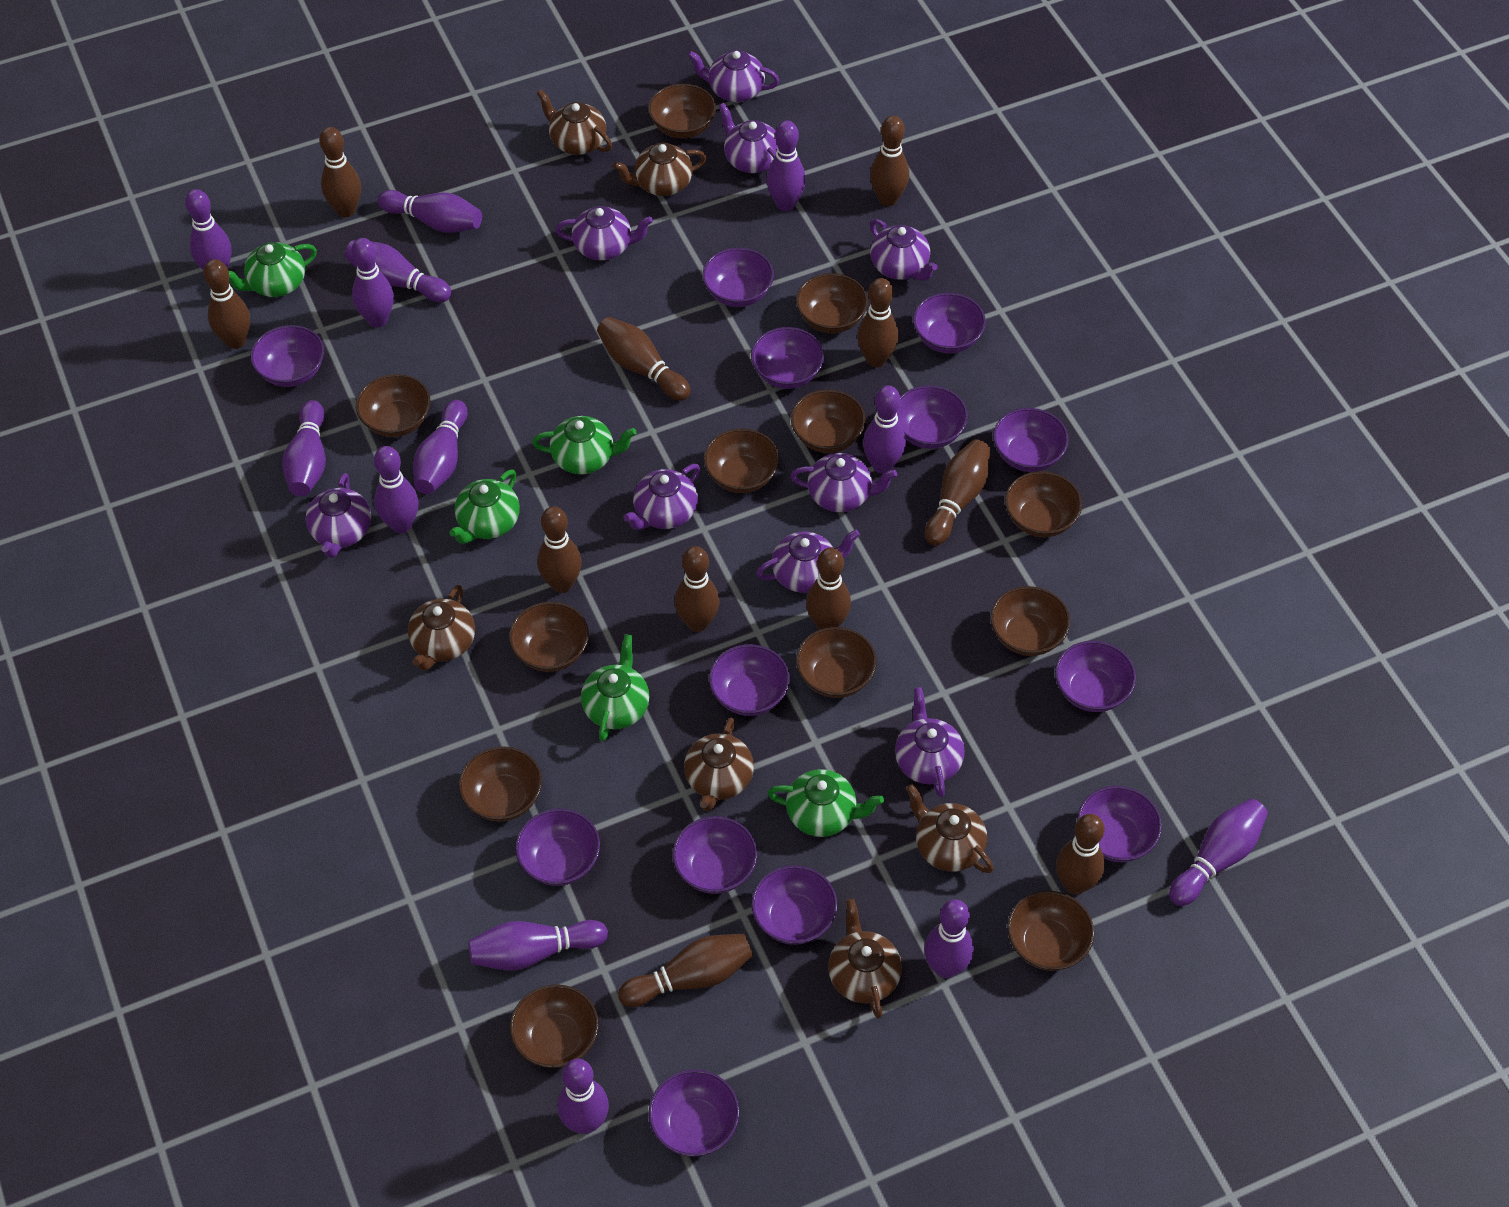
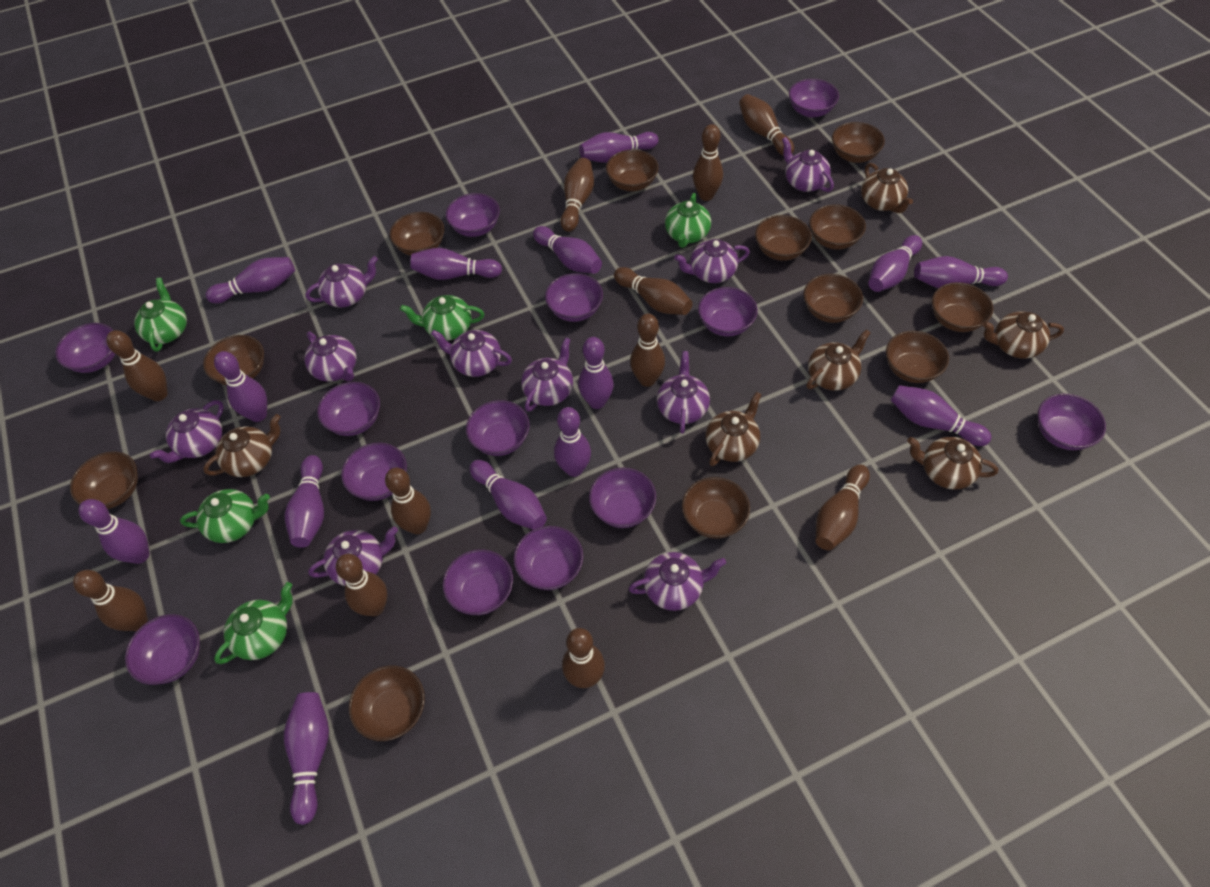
purple bowling pin: 13 -> 14
purple teapot: 9 -> 10

